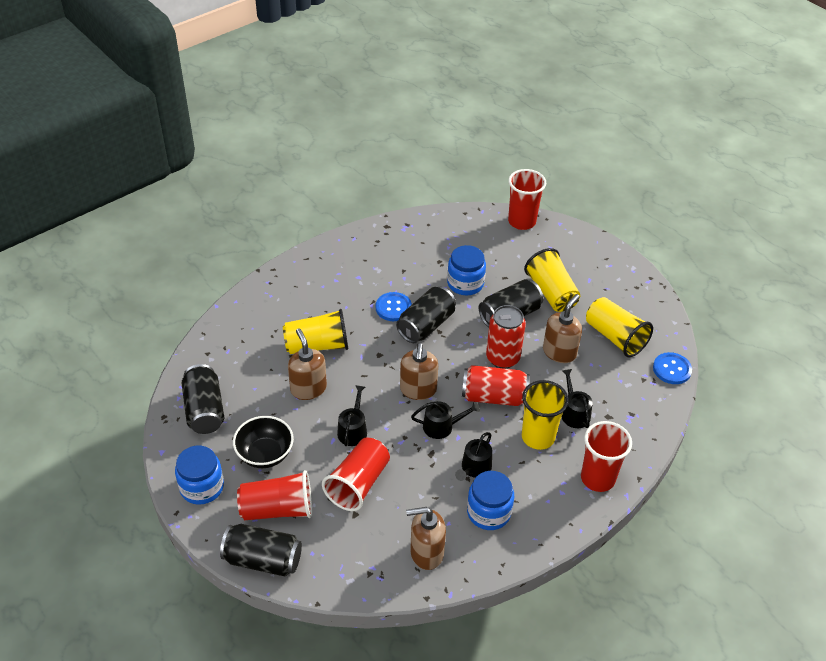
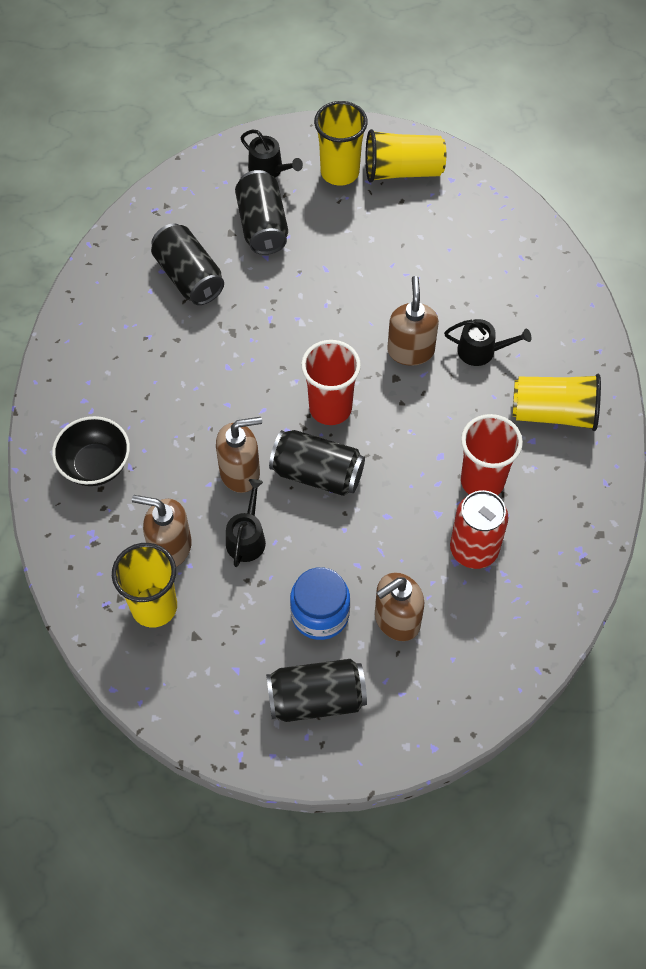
black watering can: 4 -> 3
blue button: 2 -> 0
blue jar: 3 -> 1
red can: 2 -> 1
red cup: 4 -> 2

